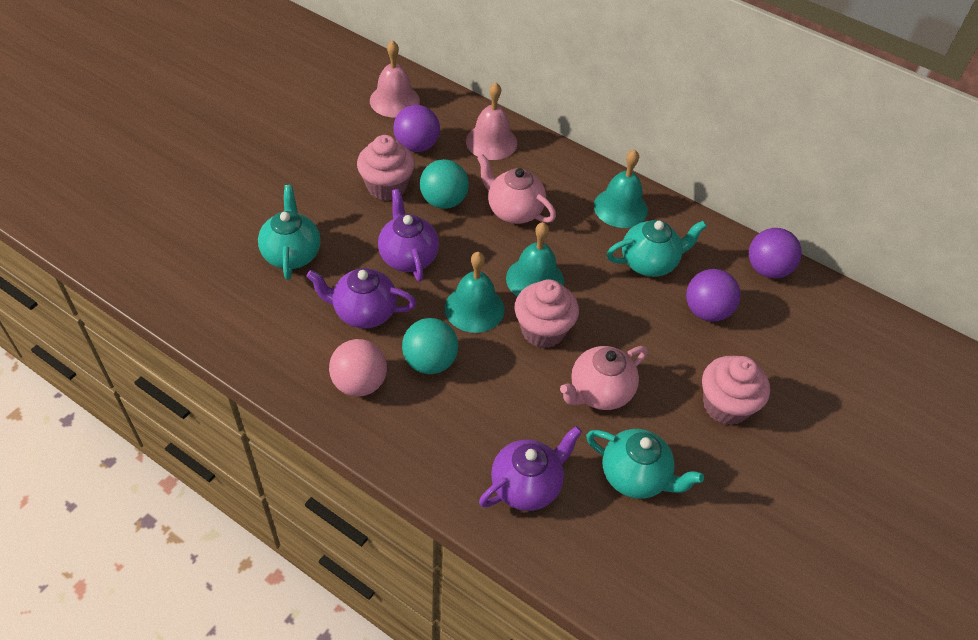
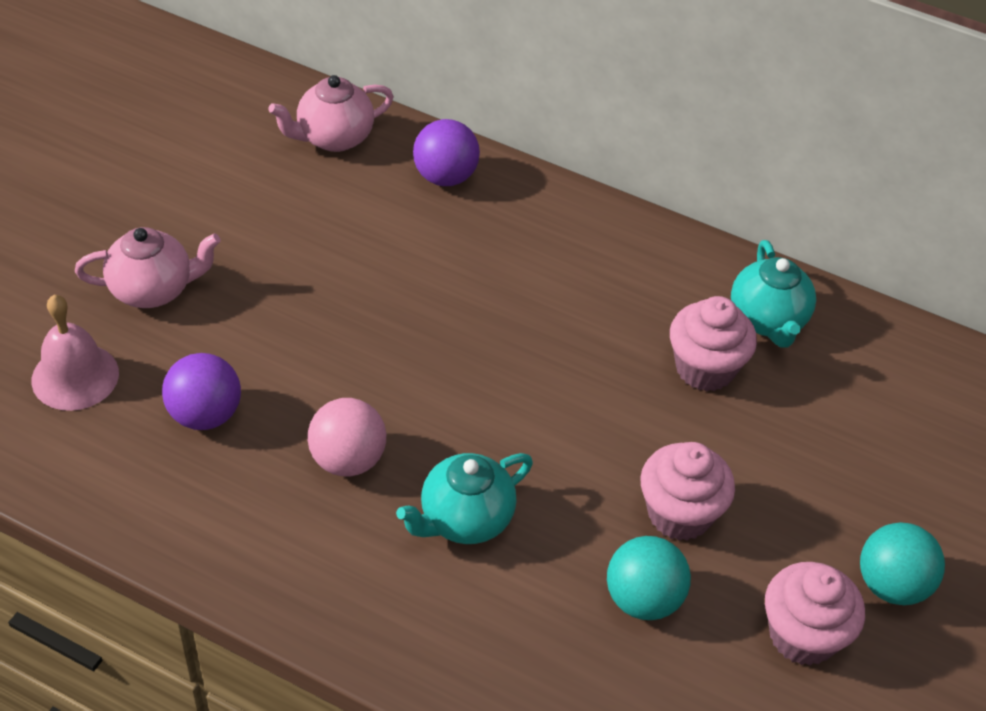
pink bell: 2 -> 1
purple ball: 3 -> 2
purple teapot: 3 -> 0
turquoise bell: 3 -> 0
turquoise teapot: 3 -> 2

